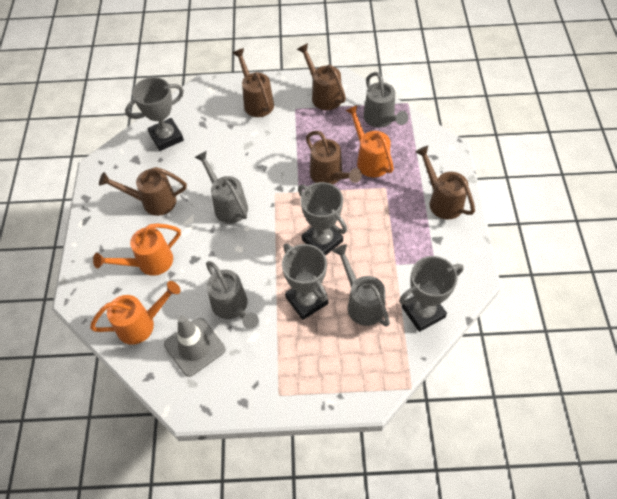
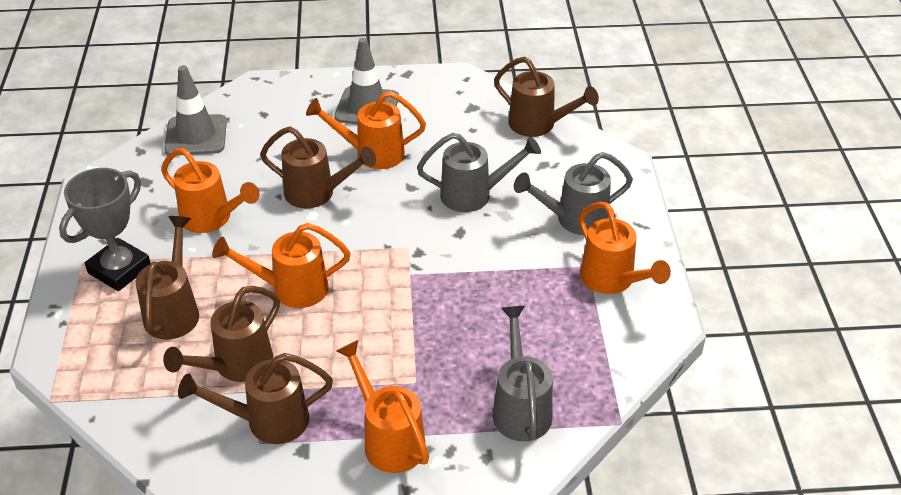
grey traffic cone: 1 -> 2
grey trophy: 4 -> 1
grey watering can: 4 -> 3
orange watering can: 3 -> 5

